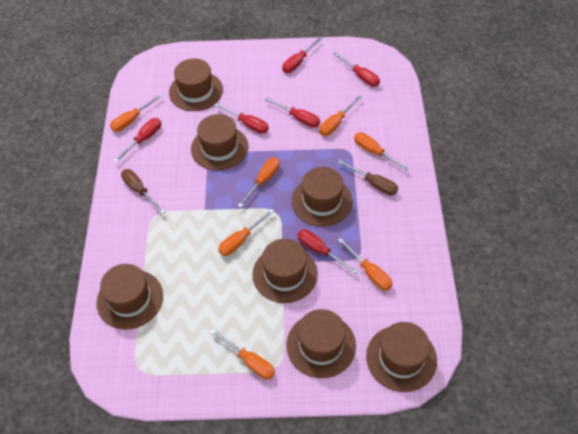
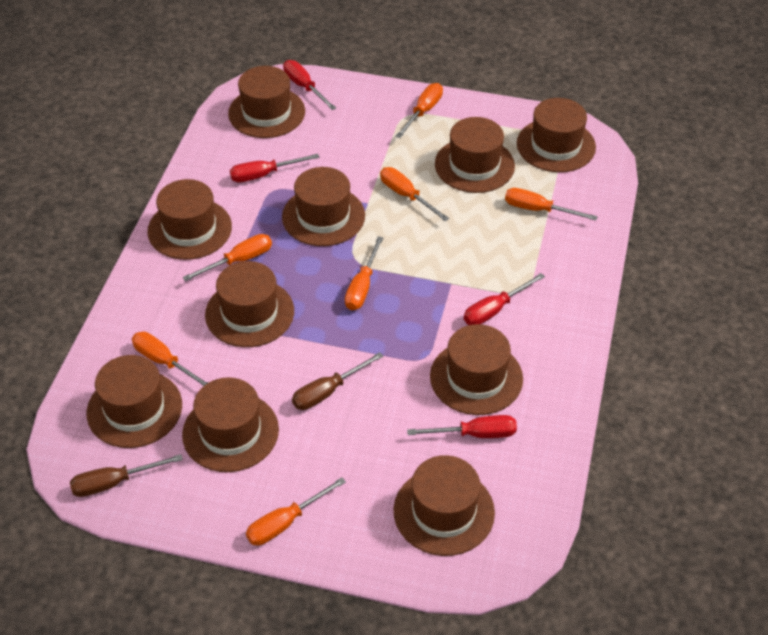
brown hat: 7 -> 10
red screwdriver: 6 -> 4

